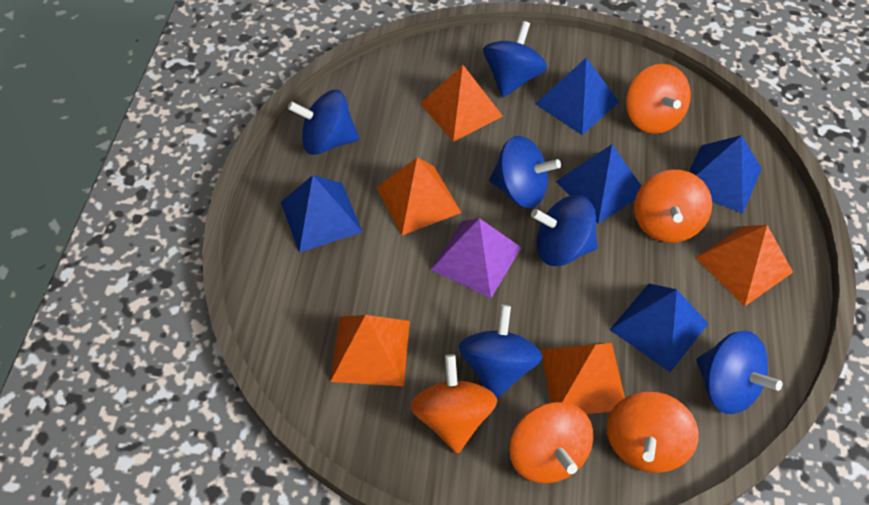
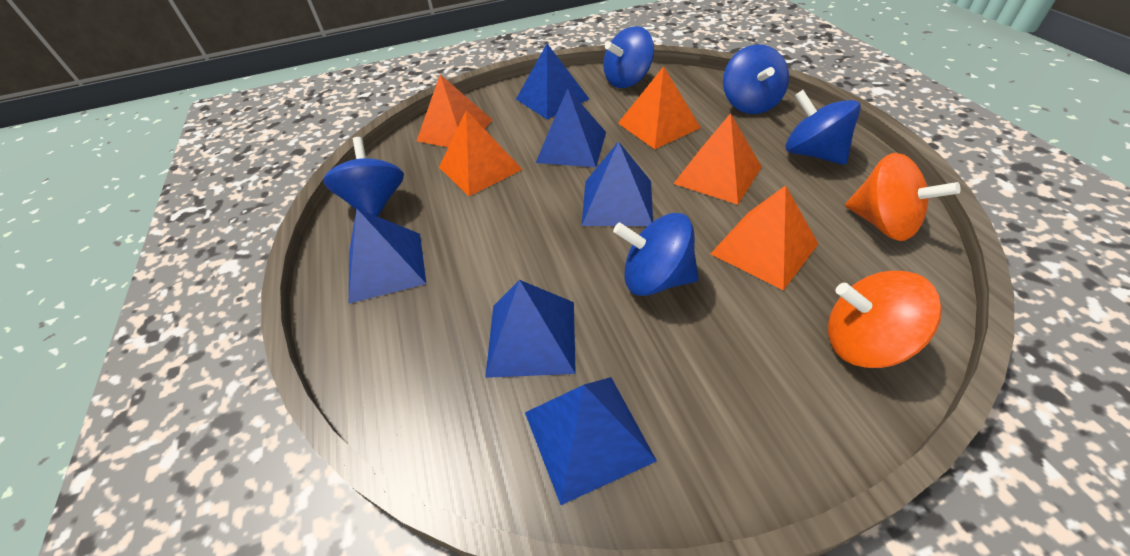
blue pyramid: 5 -> 6
blue spinning top: 6 -> 5
orange spinning top: 5 -> 2
purple pyramid: 1 -> 0

